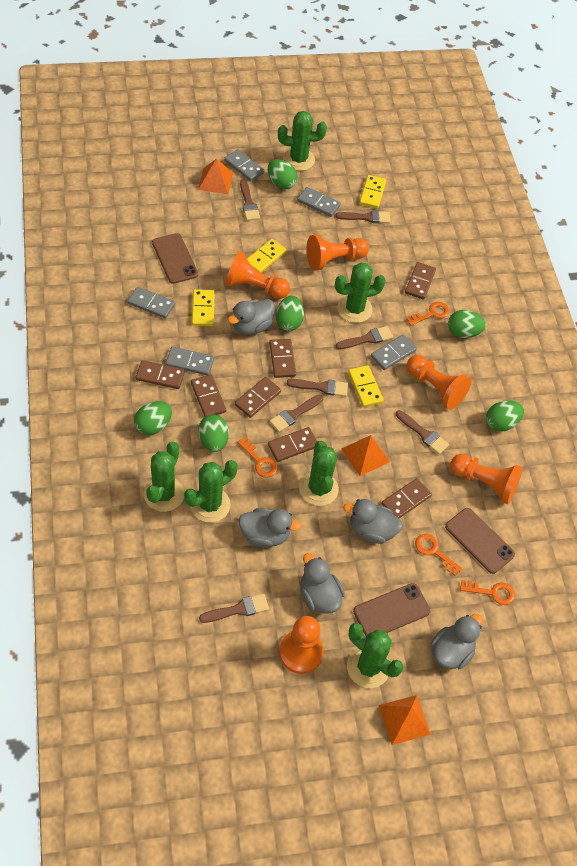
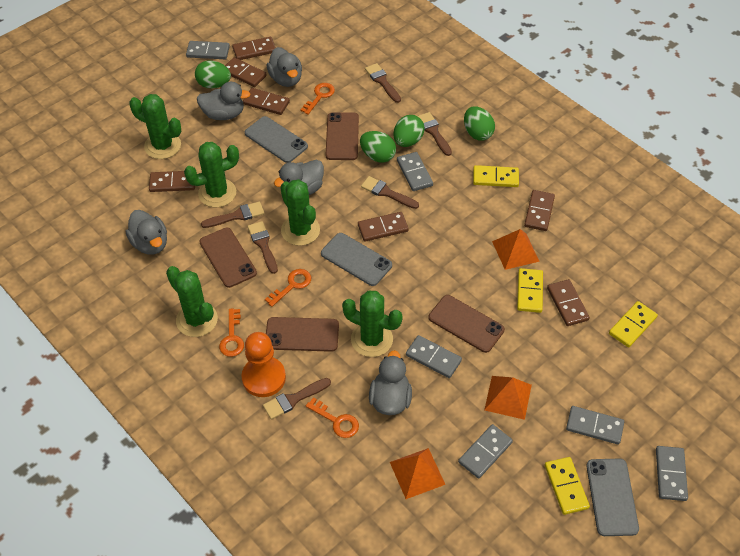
brown brush: 7 -> 6
brown phone: 3 -> 4
green cactus: 6 -> 5
green egg: 6 -> 4
grey domino: 5 -> 6
grey phone: 0 -> 3
orange pawn: 5 -> 1

